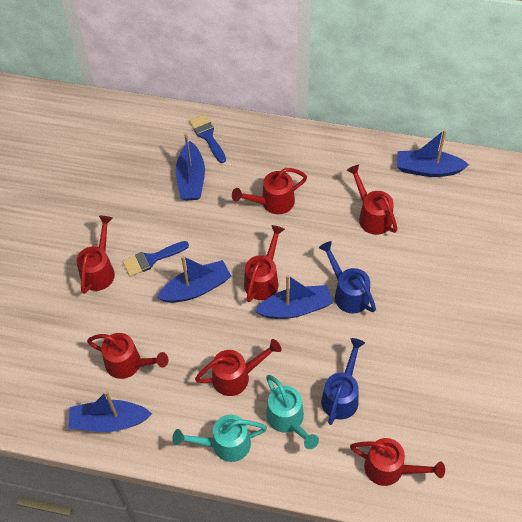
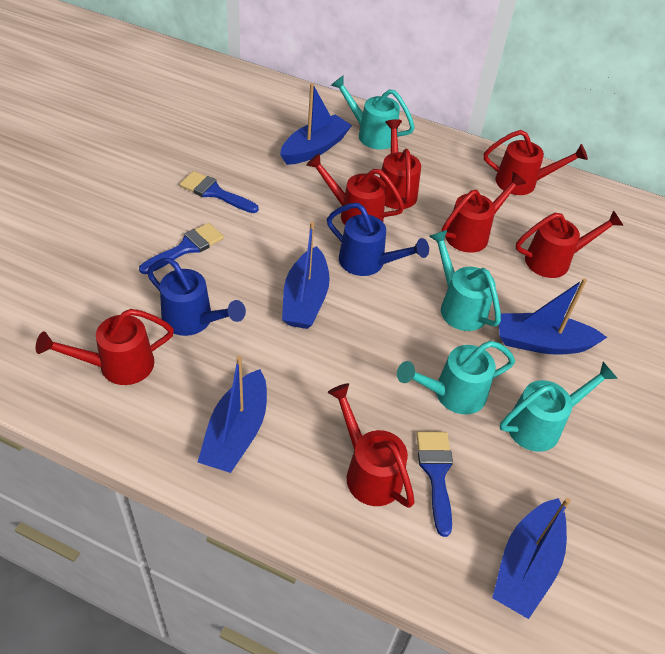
blue brush: 2 -> 3
turquoise watering can: 2 -> 4

